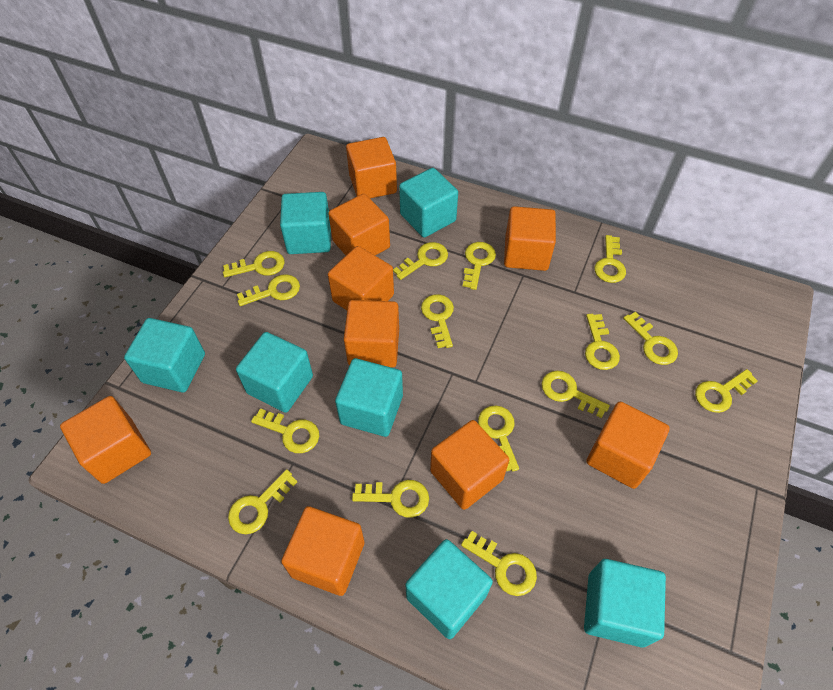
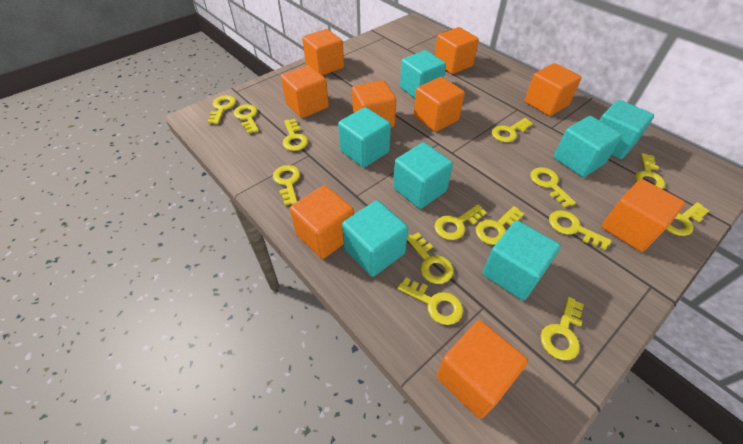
yellow key: 15 -> 14

